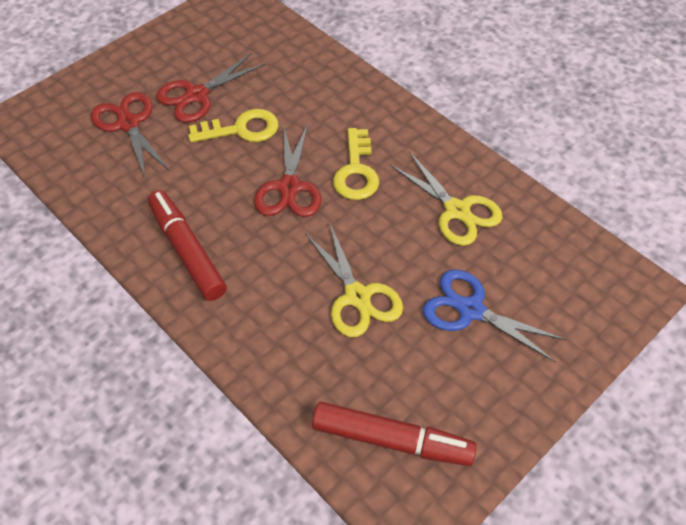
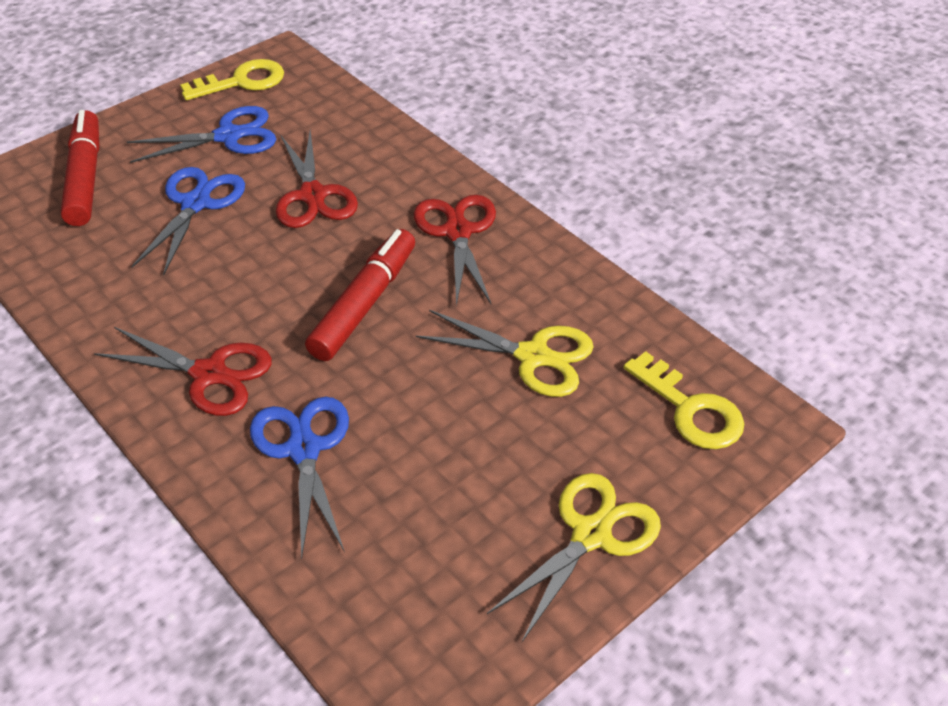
blue scissors: 1 -> 3

